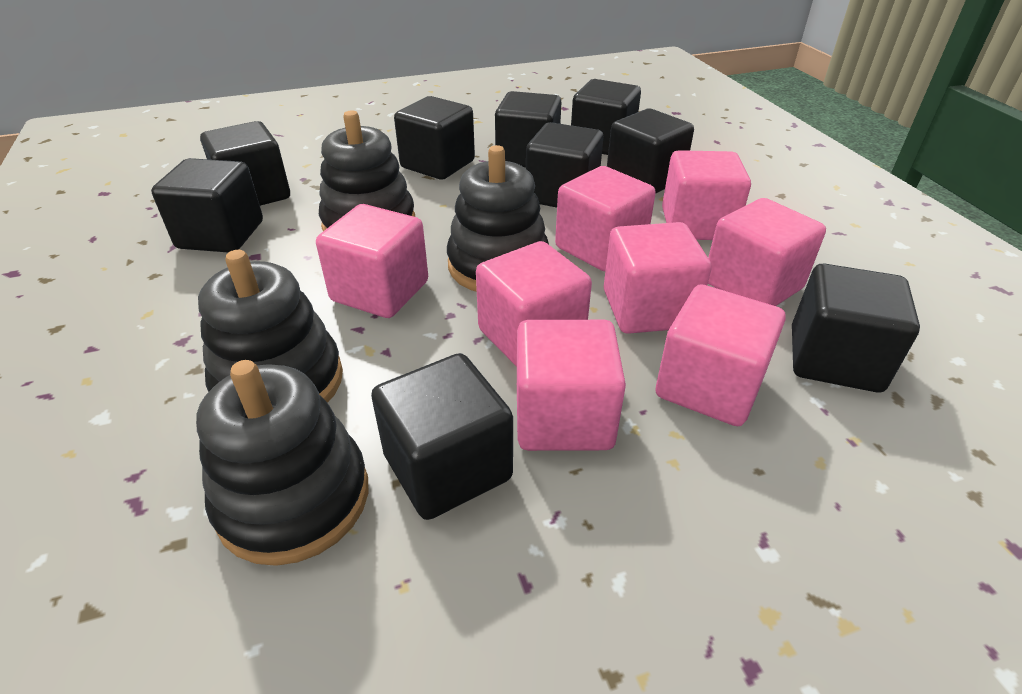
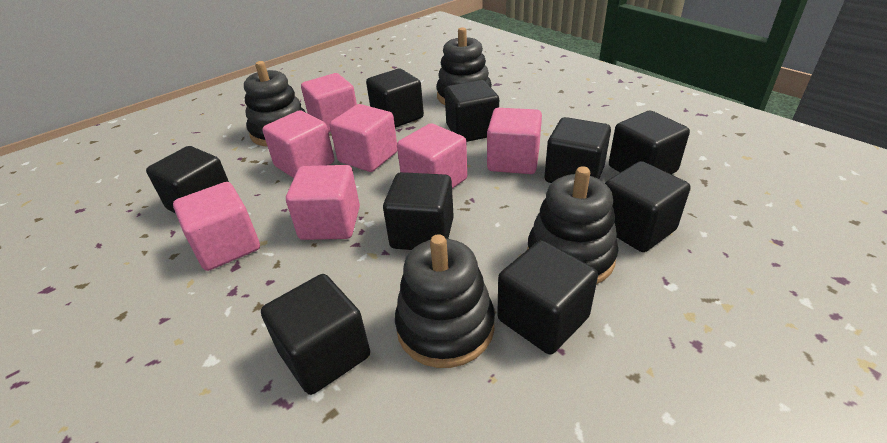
pink cube: 8 -> 7

